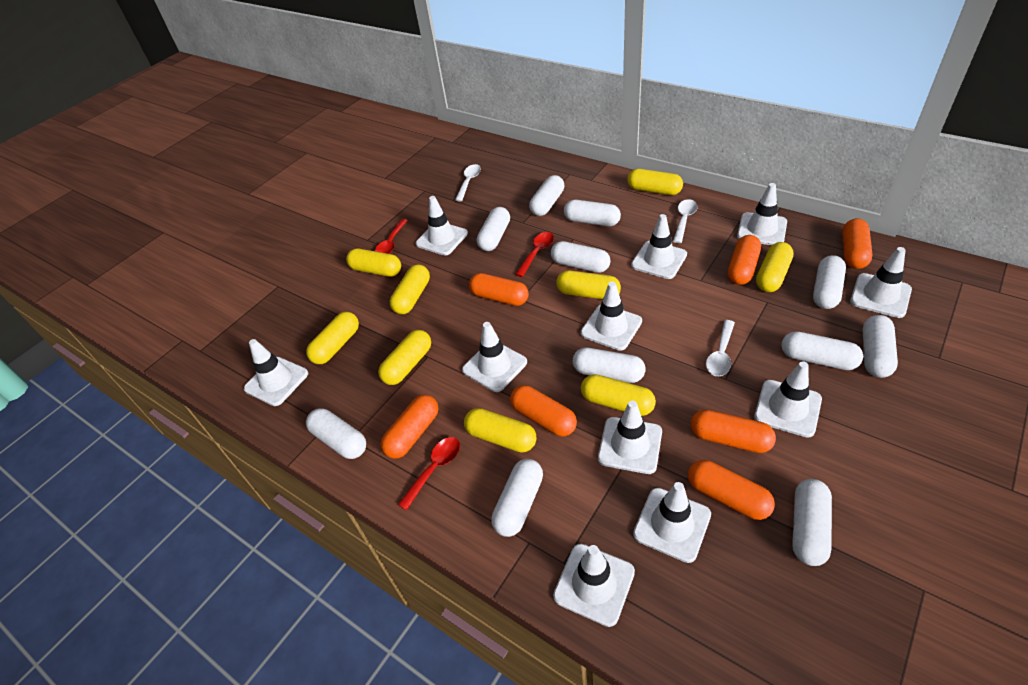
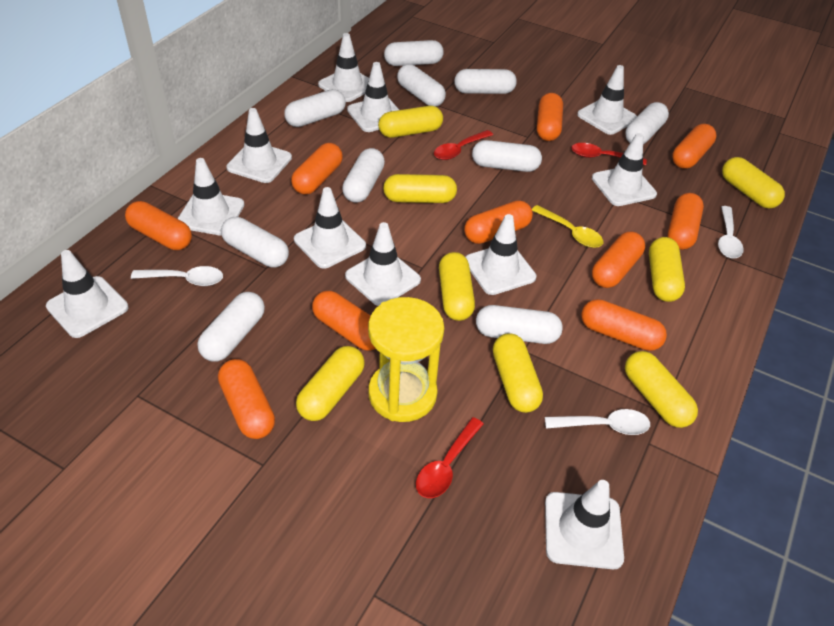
orange capsule: 7 -> 10
white capsule: 11 -> 10
yellow capsule: 9 -> 8
yellow hourglass: 0 -> 1
yellow spoon: 0 -> 1

